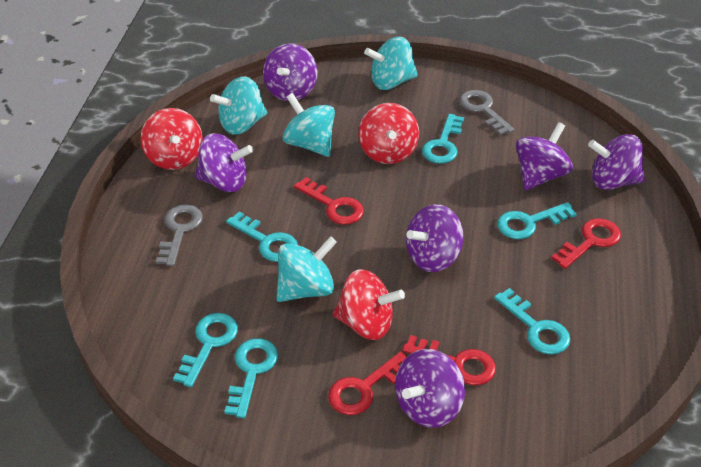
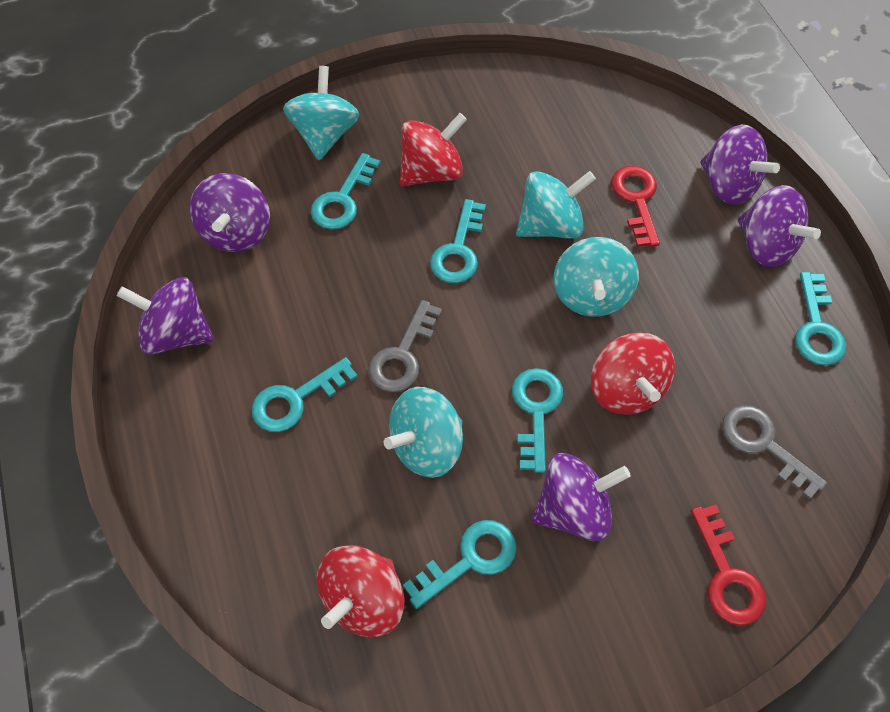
purple spinning top: 6 -> 5
red key: 4 -> 2

